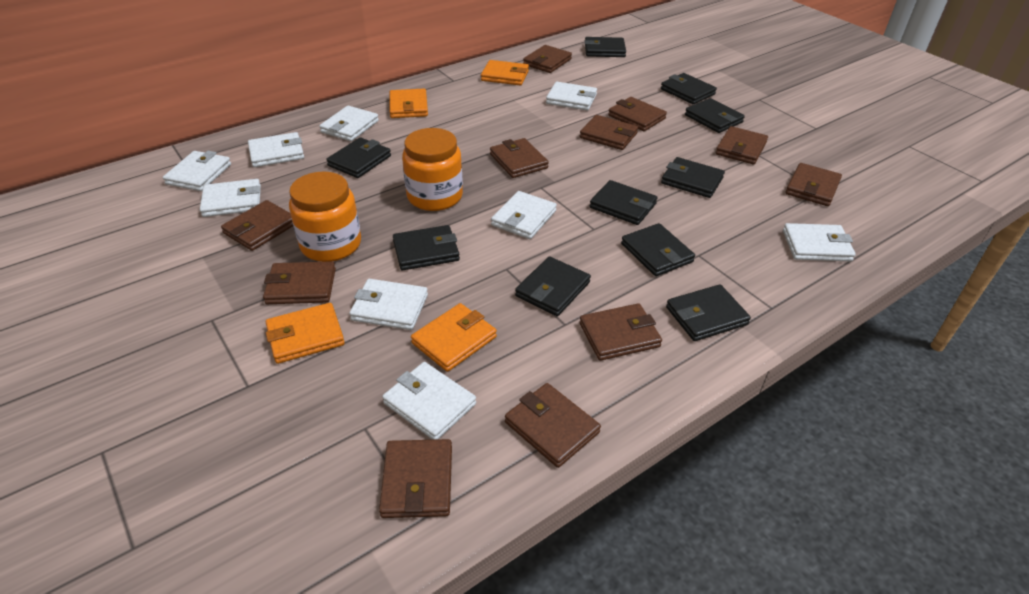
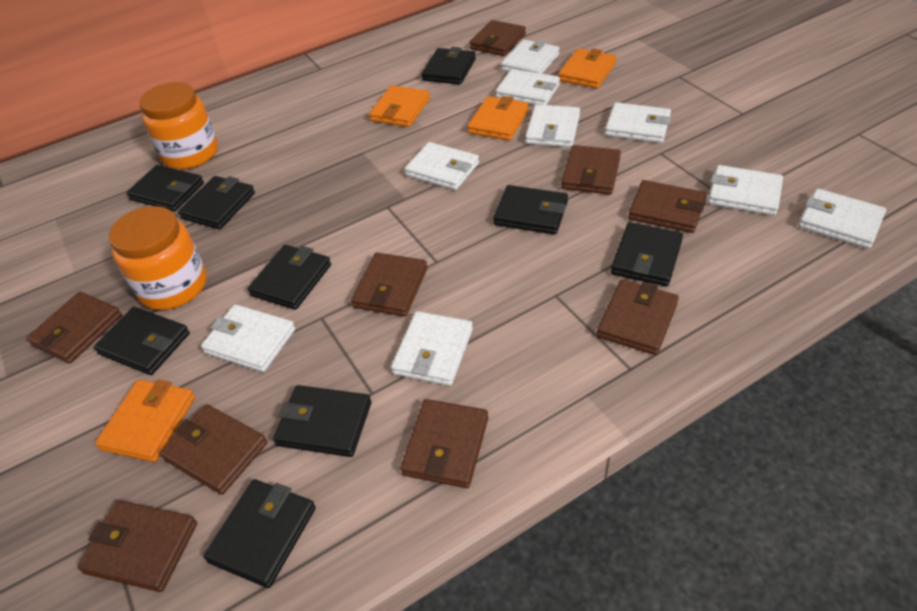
black wallet: 10 -> 9
brown wallet: 11 -> 9

